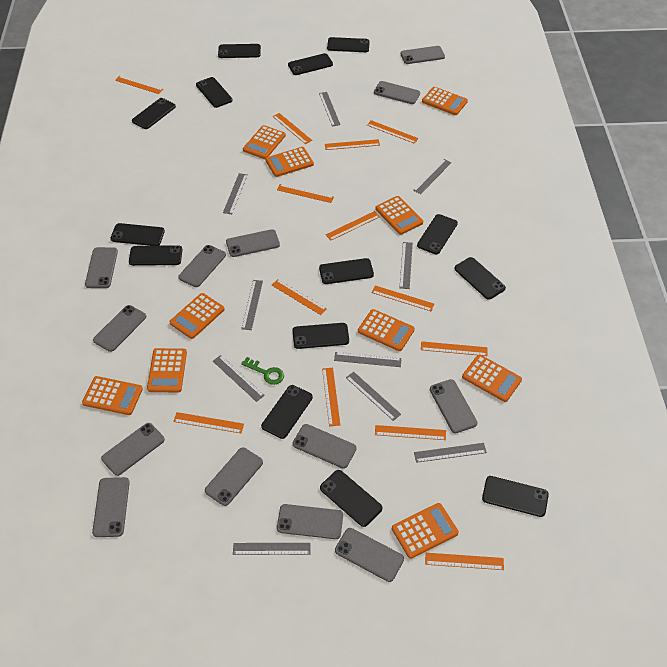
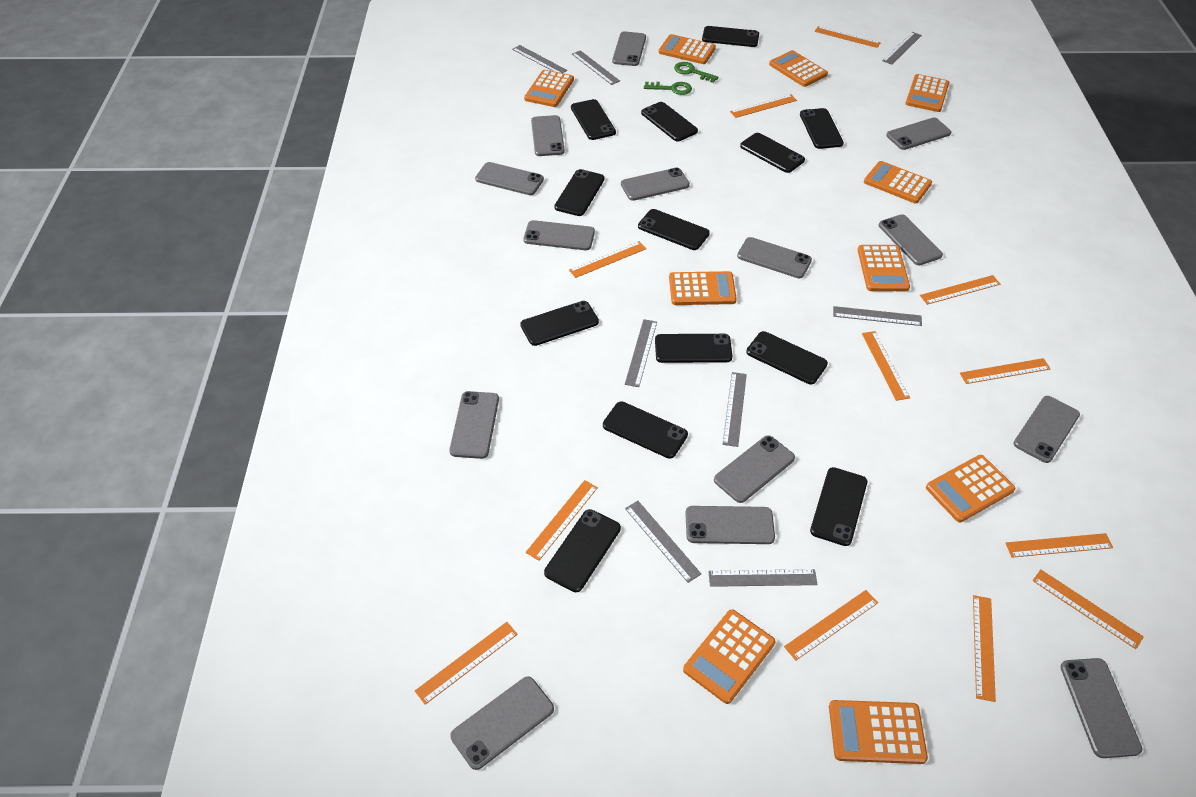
black phone: 14 -> 13
green key: 1 -> 2
grey phone: 13 -> 14
grey ruler: 10 -> 8
orange ruler: 13 -> 12

